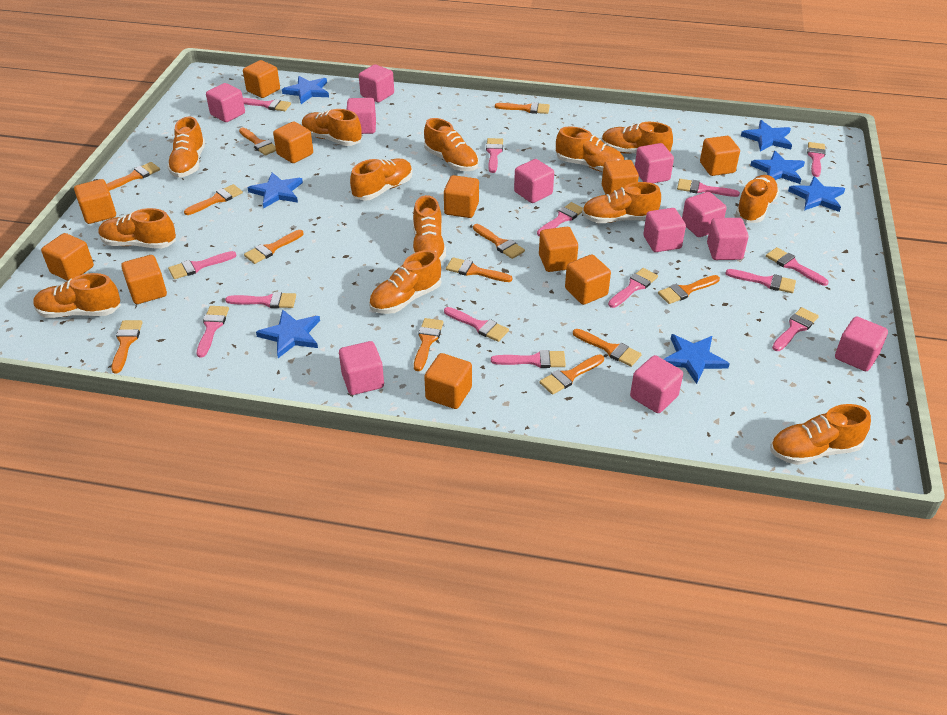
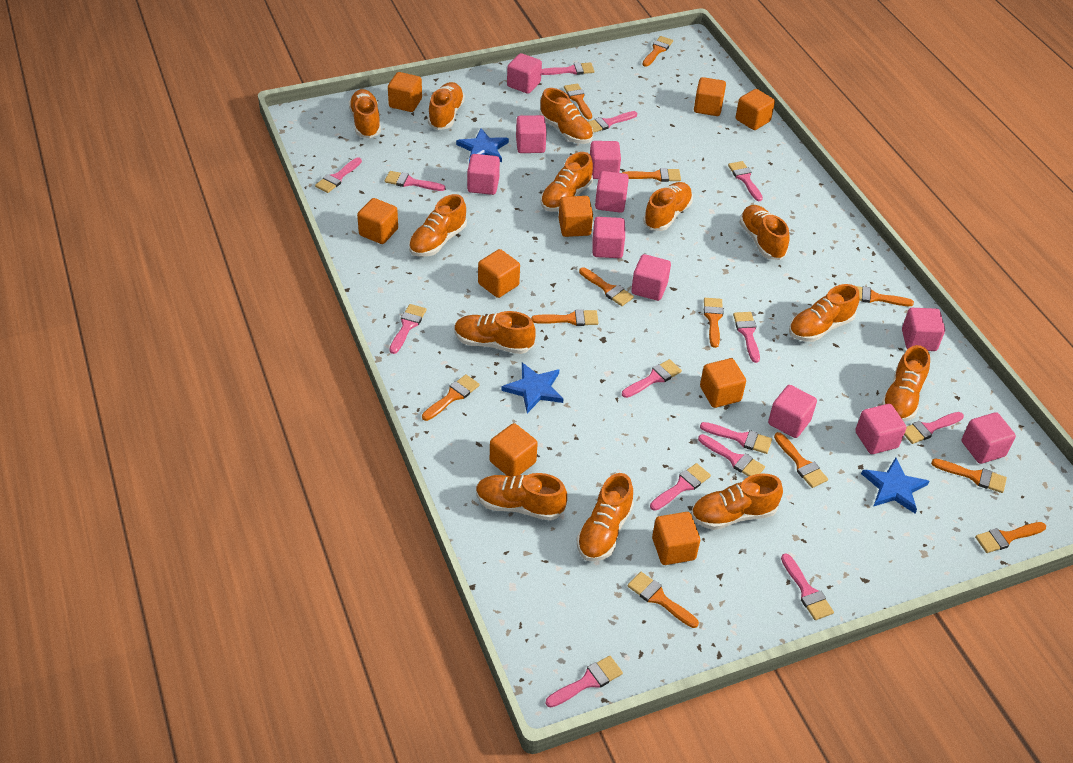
blue star: 7 -> 3
orange cube: 11 -> 9

